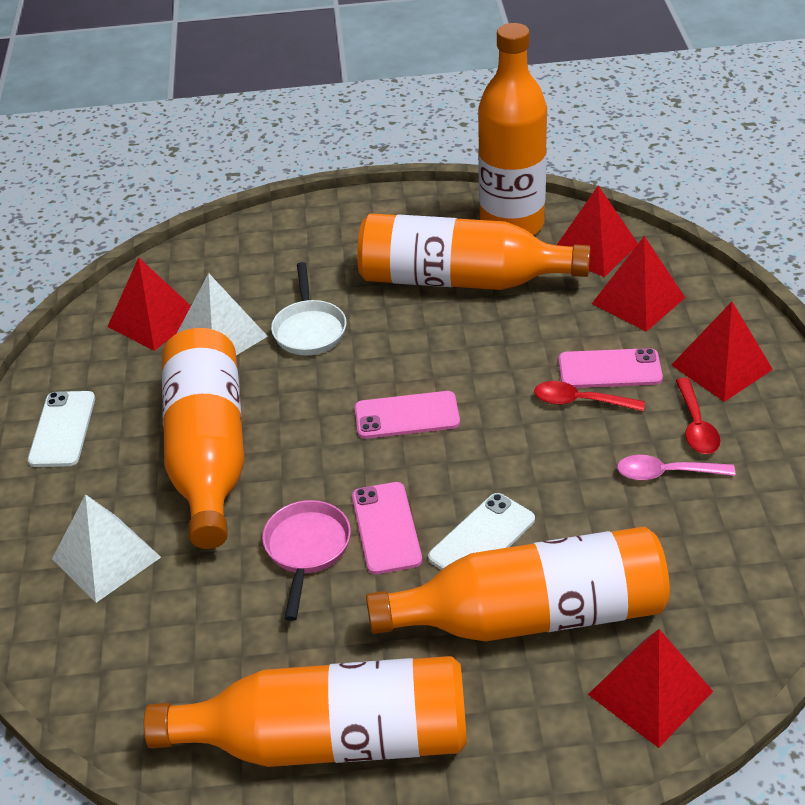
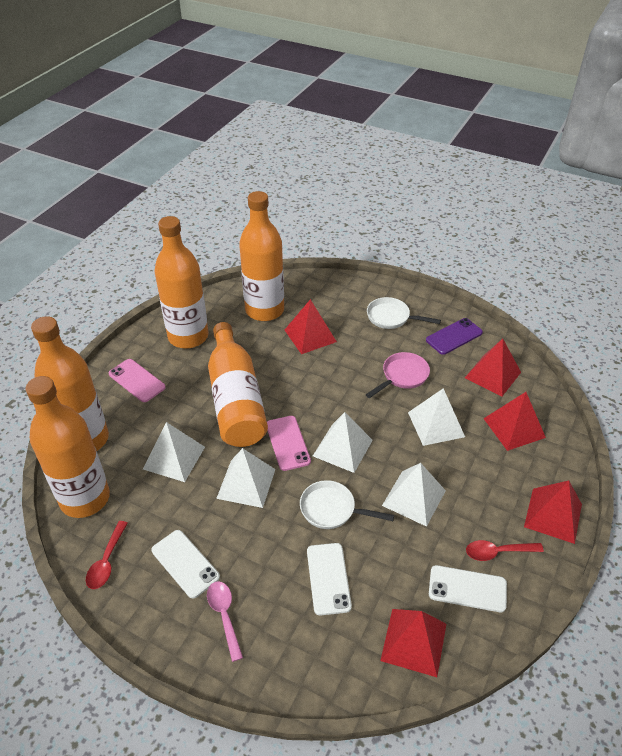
pink phone: 3 -> 2
purple phone: 0 -> 1
white pan: 1 -> 2
white phone: 2 -> 3
white pyramid: 2 -> 5

